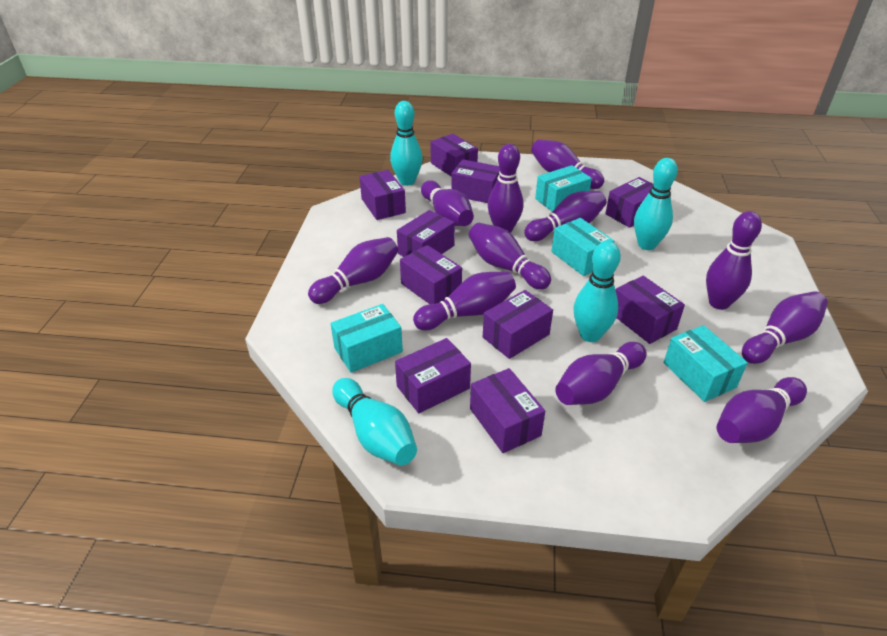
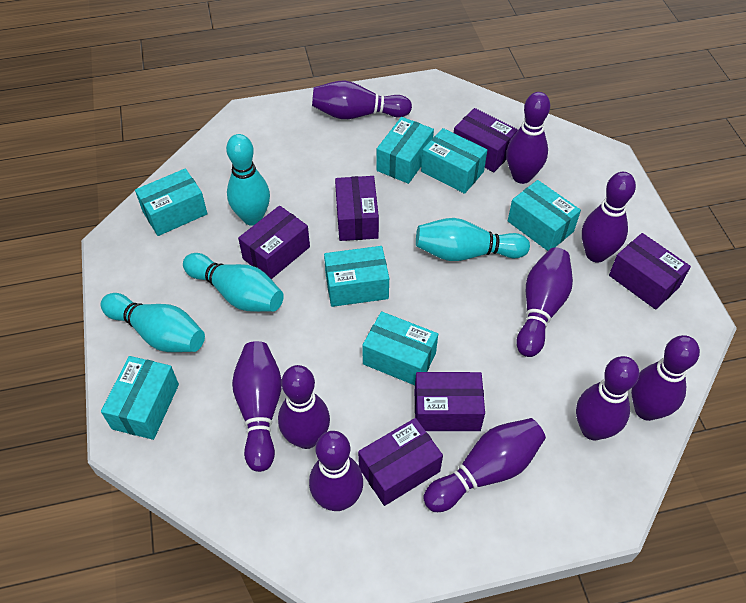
purple bowling pin: 11 -> 10
purple box: 10 -> 6
turquoise box: 4 -> 7

